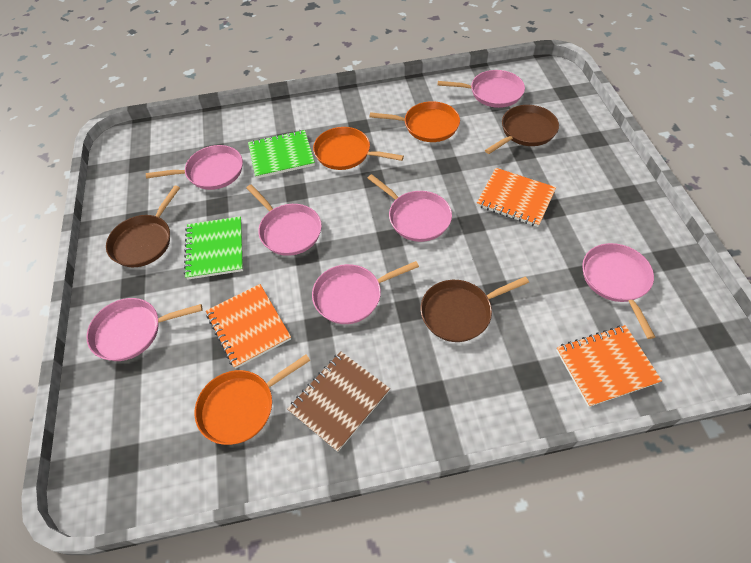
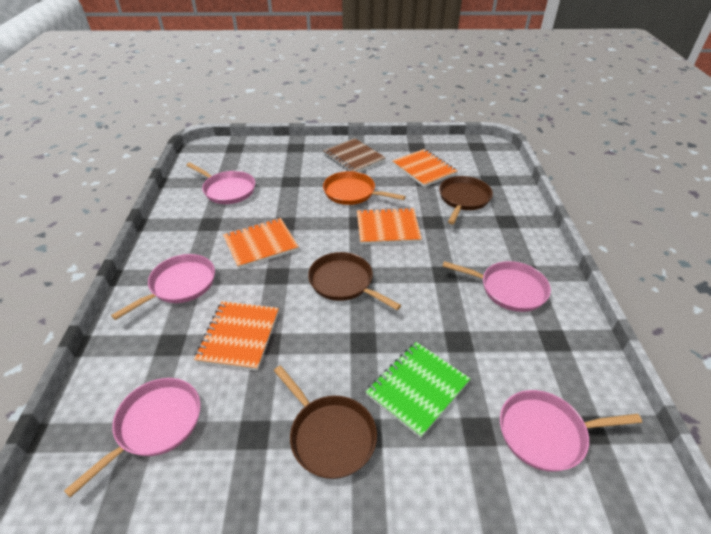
green notebook: 2 -> 1
orange notebook: 3 -> 4
orange pan: 3 -> 1
pink pan: 7 -> 5

